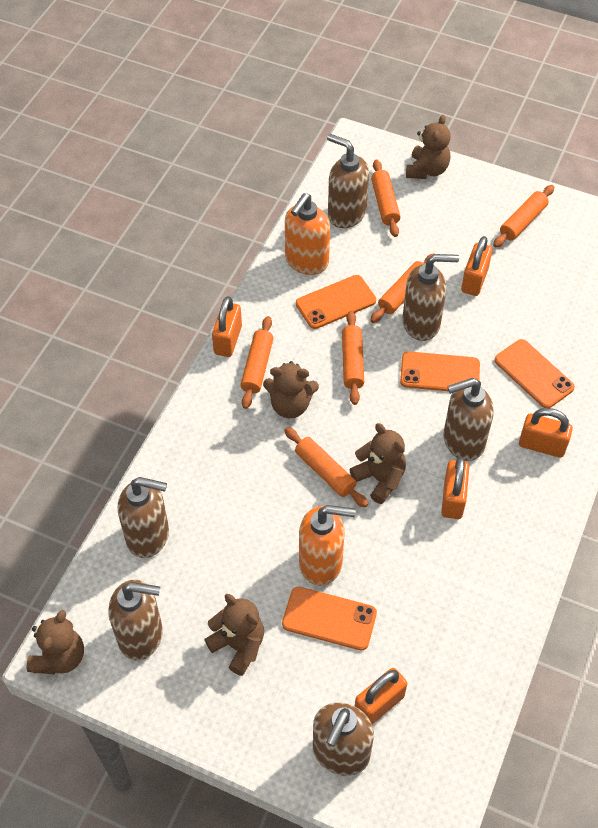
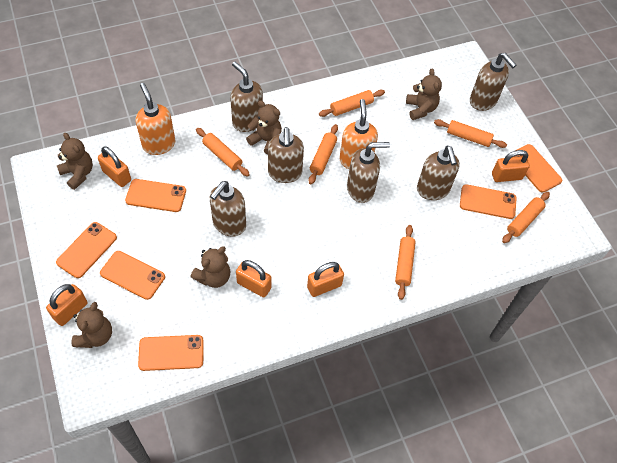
orange phone: 4 -> 6

